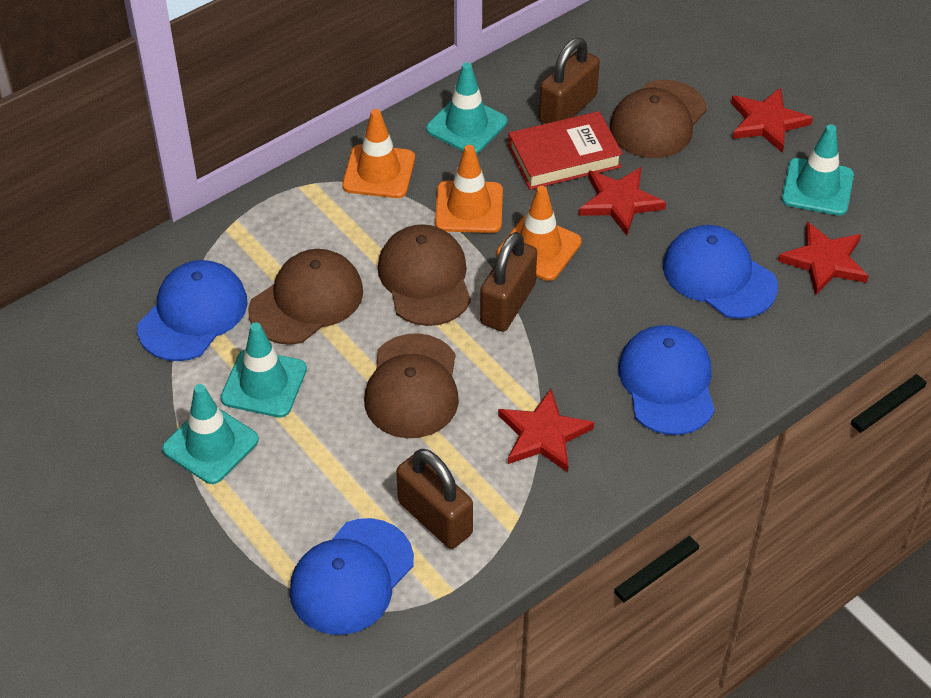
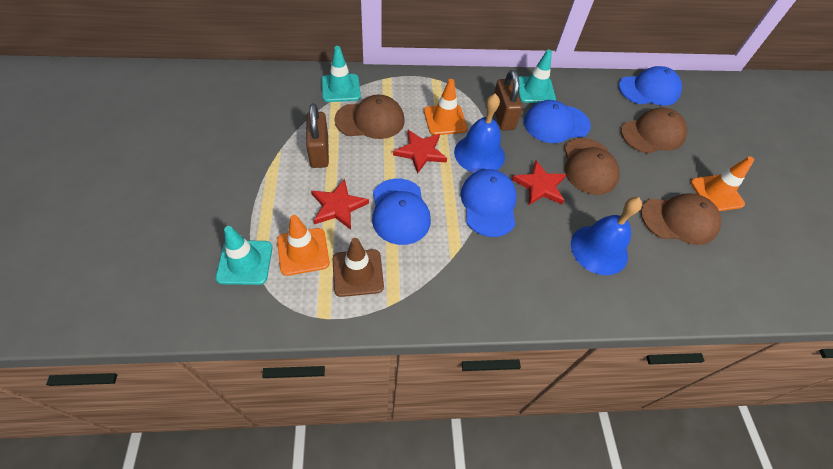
blue bell: 0 -> 2
brown padlock: 3 -> 2
brown traffic cone: 0 -> 1
red book: 1 -> 0
red star: 4 -> 3
turquoise traffic cone: 4 -> 3

